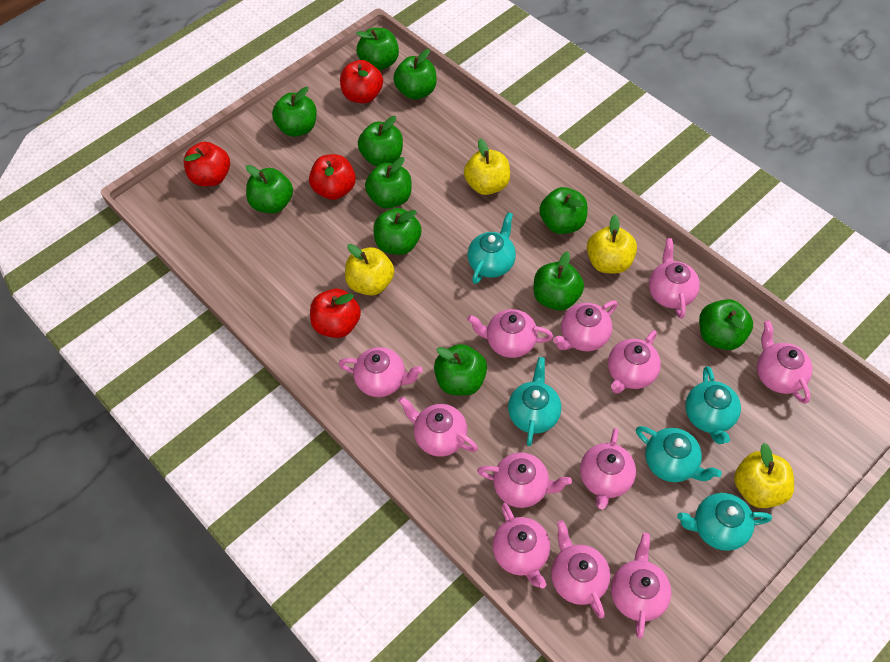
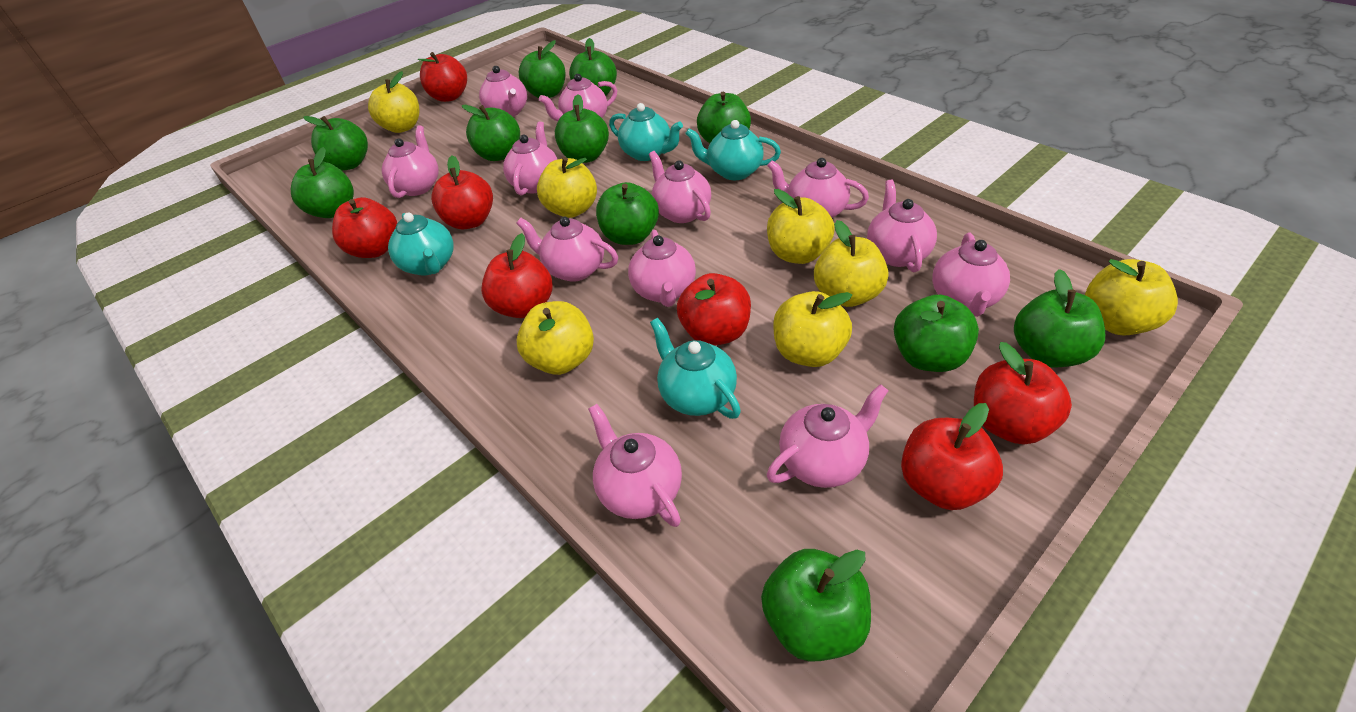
red apple: 4 -> 7
turquoise teapot: 5 -> 4
yellow apple: 4 -> 7

